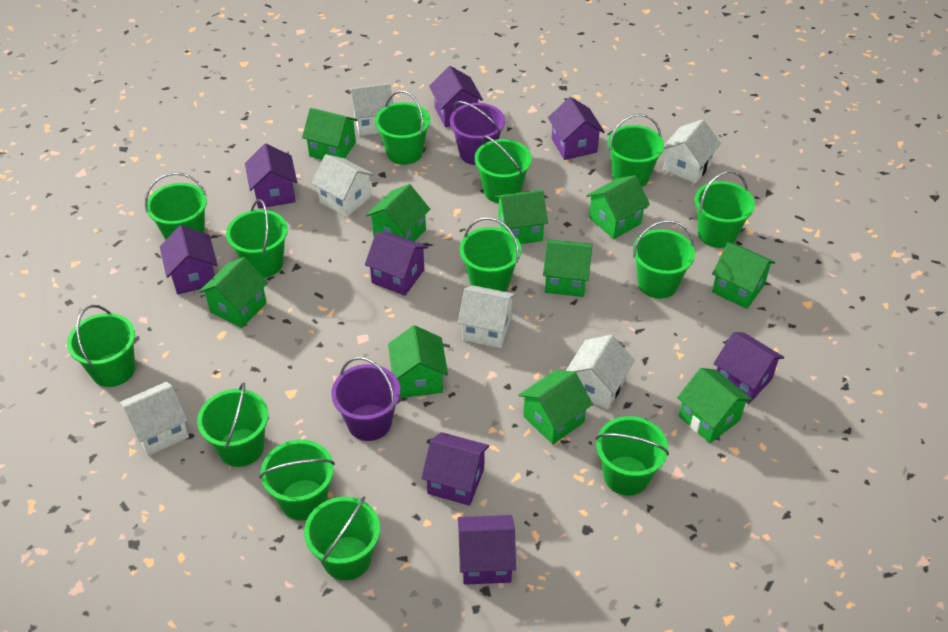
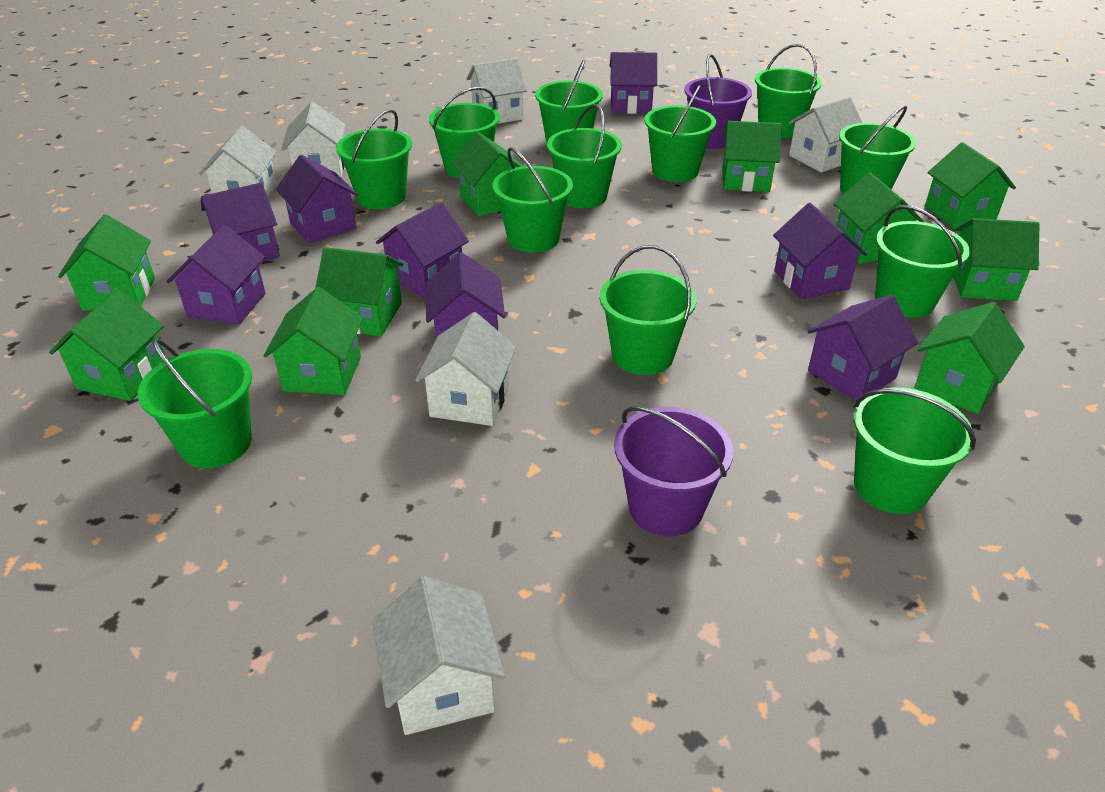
green bucket: 13 -> 12

